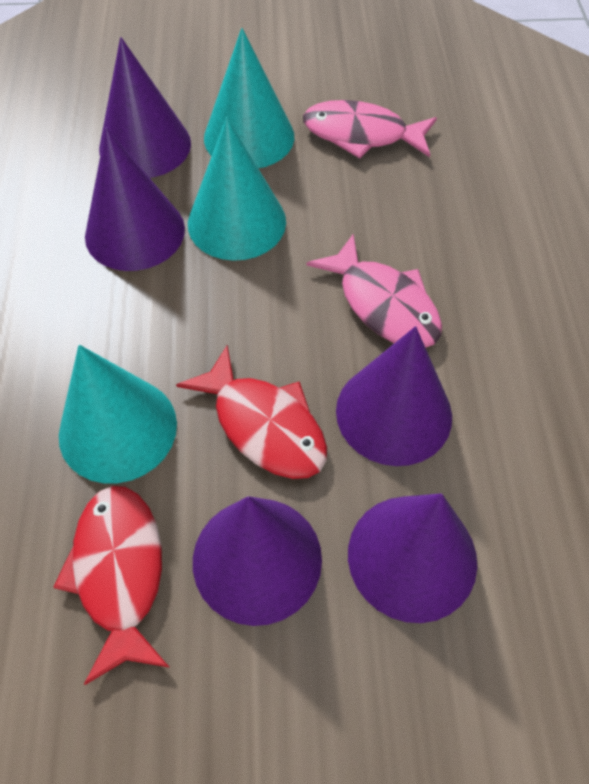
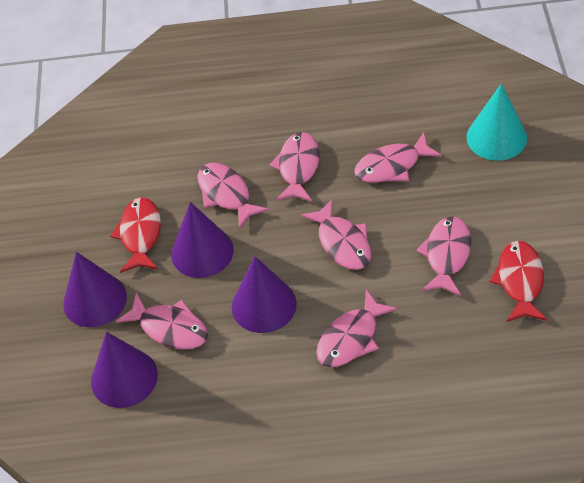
pink fish: 2 -> 7
purple cone: 5 -> 4
turquoise cone: 3 -> 1

